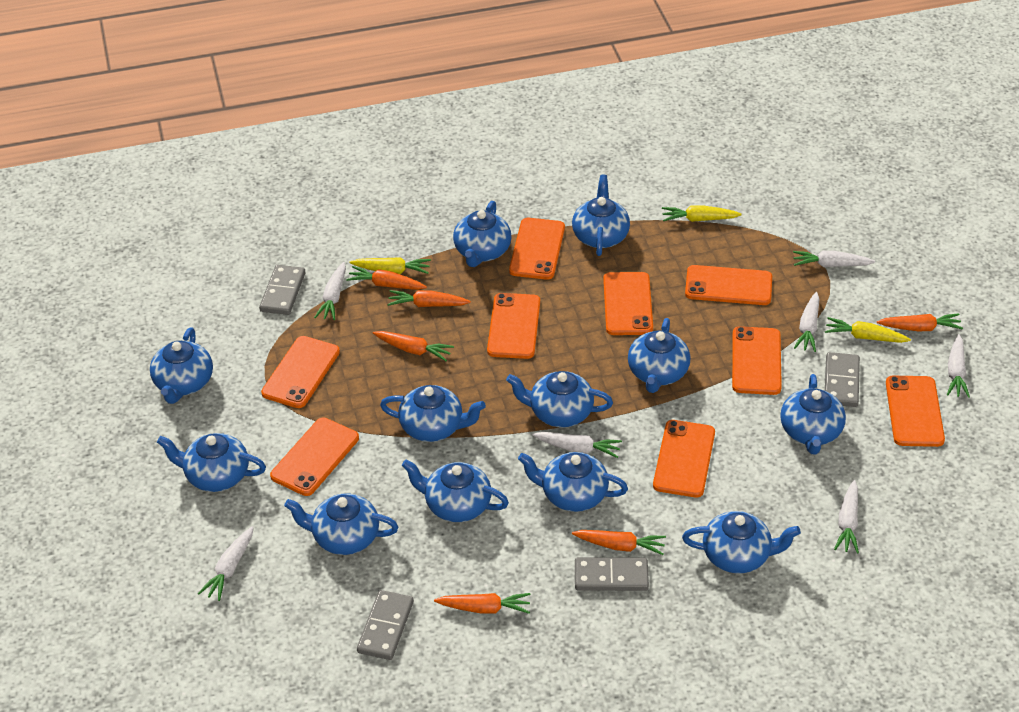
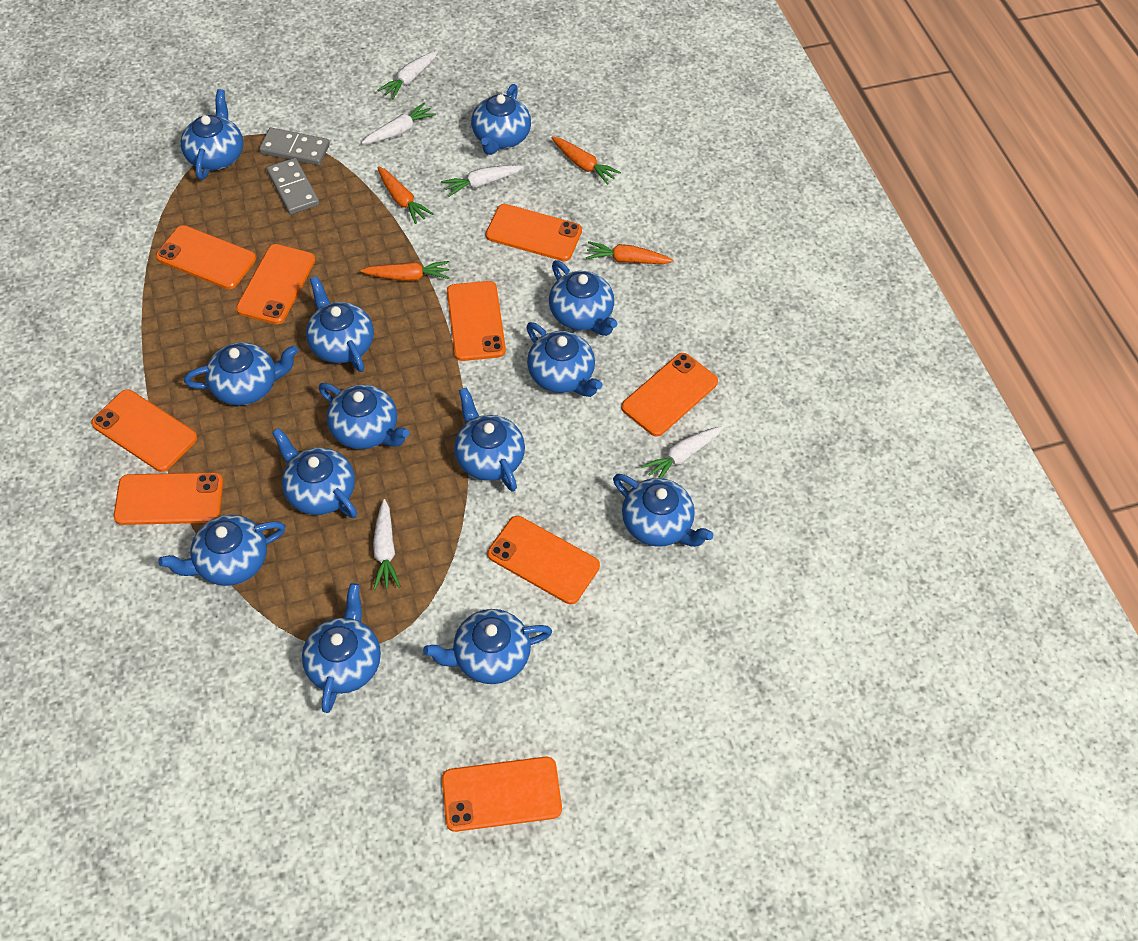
blue teapot: 12 -> 13
grey domino: 4 -> 2
orange carrot: 6 -> 4
white carrot: 7 -> 5
yellow carrot: 3 -> 0

